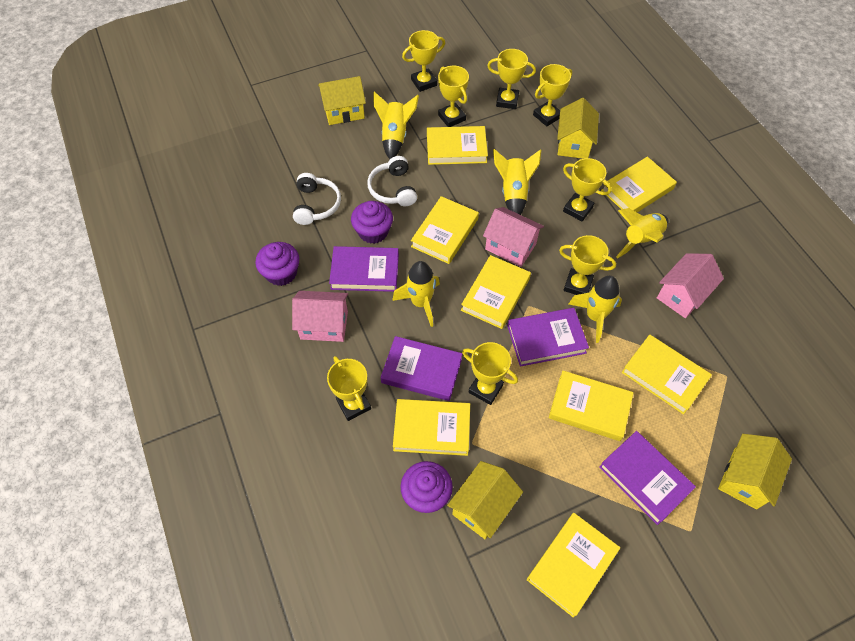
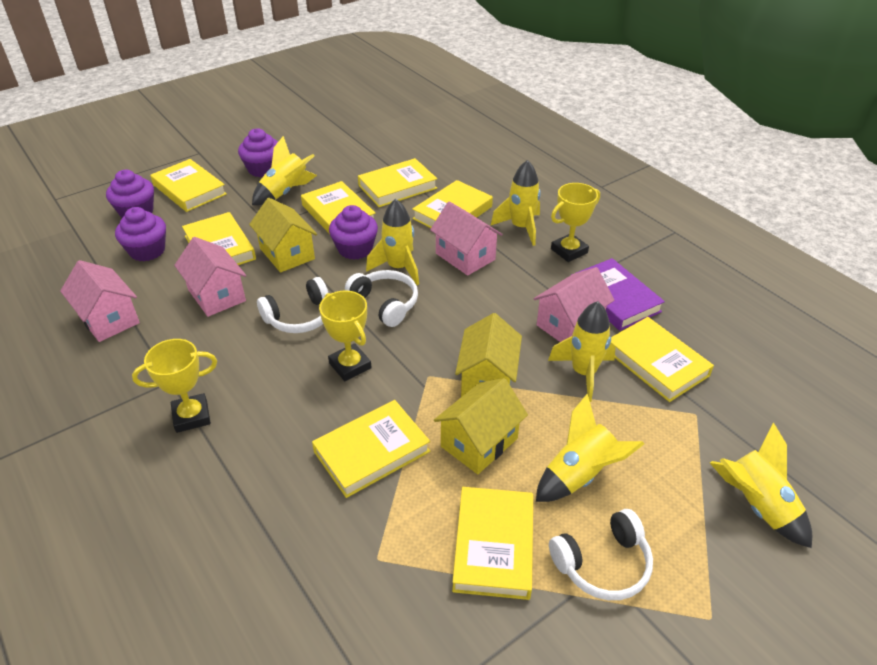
pink house: 3 -> 4
purple book: 4 -> 1
purple cupcake: 3 -> 4
white headphones: 2 -> 3
yellow house: 4 -> 3
yellow rocket: 5 -> 6
yellow trophy: 8 -> 3

